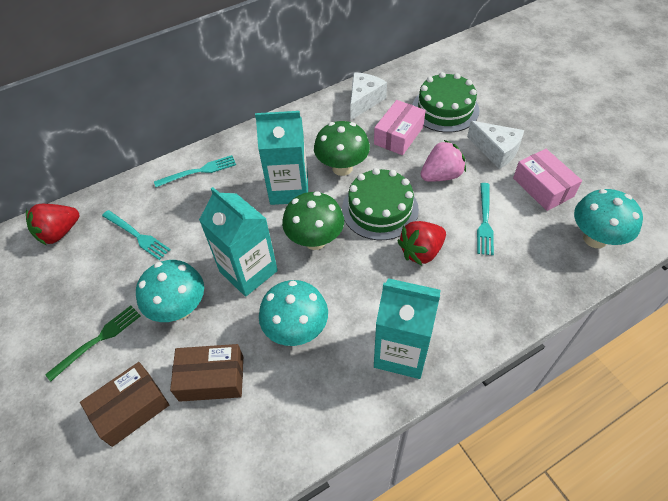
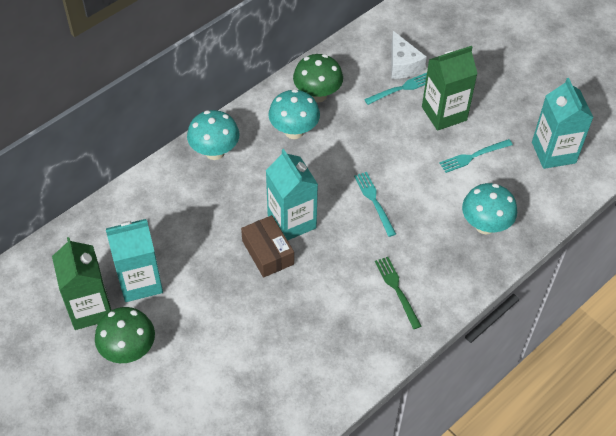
brown box: 2 -> 1
green cake: 2 -> 0
green carton: 0 -> 2
pink box: 2 -> 0
pink strawberry: 1 -> 0
red strawberry: 2 -> 0
white cheese: 2 -> 1

